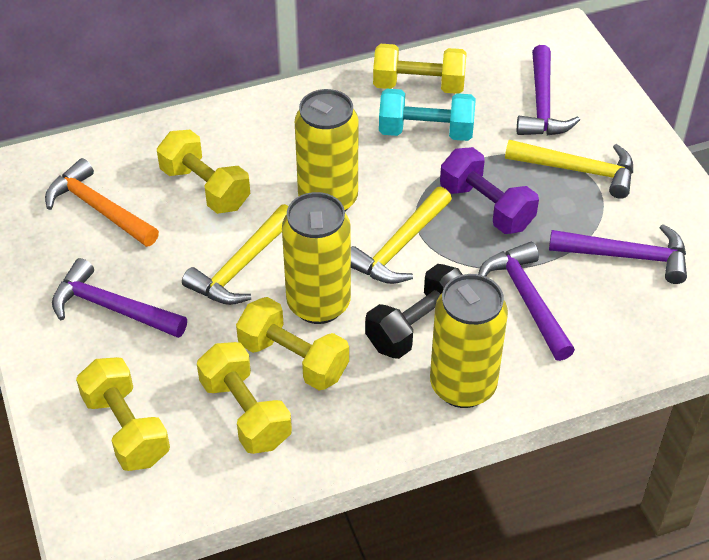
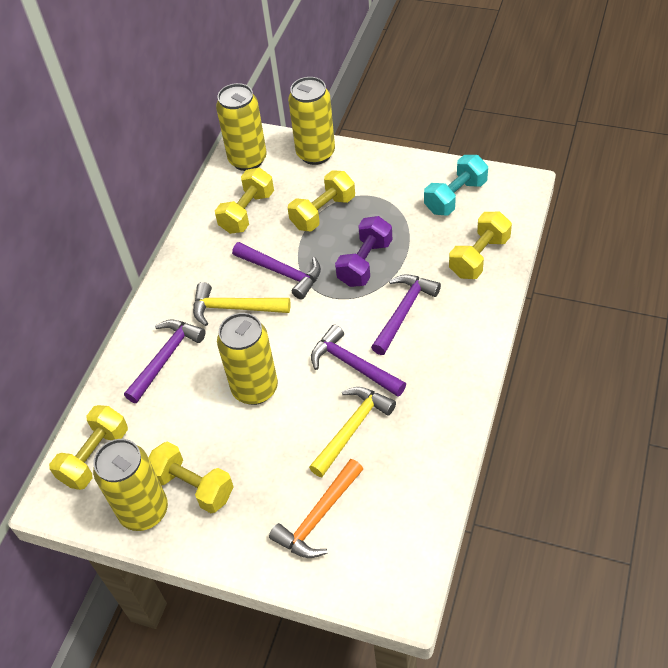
black dumbbell: 1 -> 0
yellow can: 3 -> 4
yellow hammer: 3 -> 2

